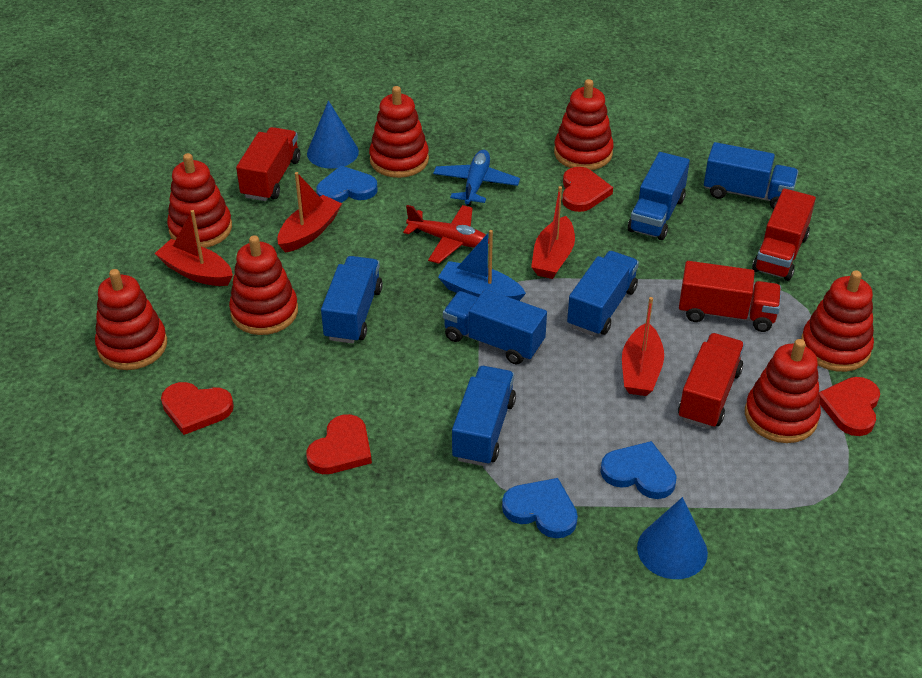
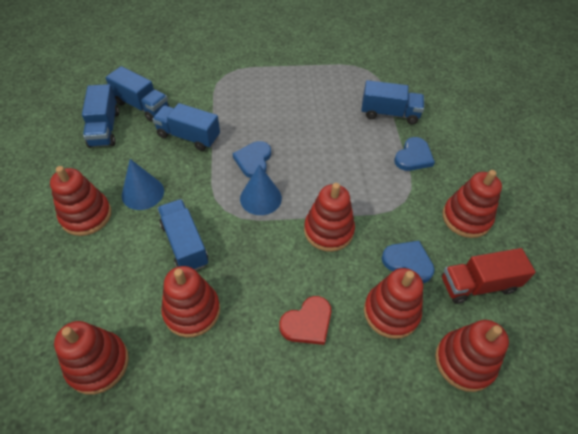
blue boat: 1 -> 0
blue plane: 1 -> 0
blue truck: 6 -> 5
red boat: 4 -> 0
red heart: 4 -> 1
red plane: 1 -> 0
red truck: 4 -> 1

